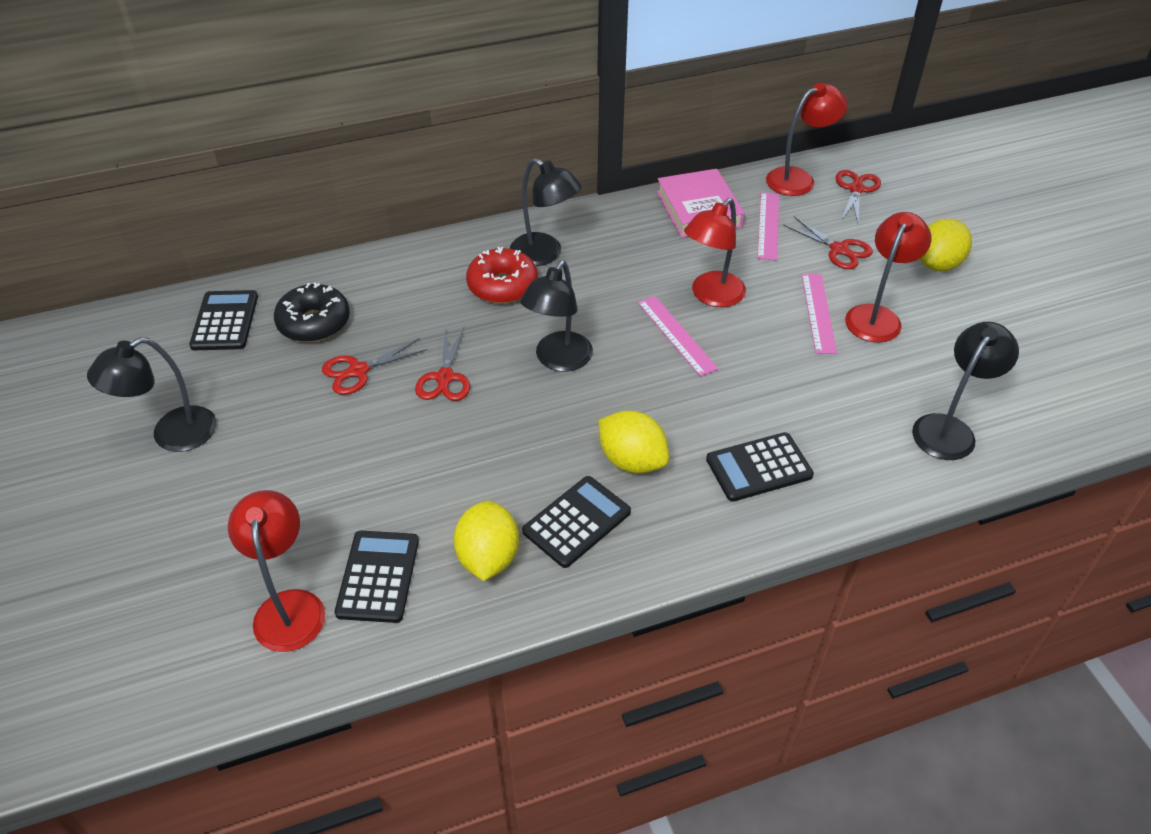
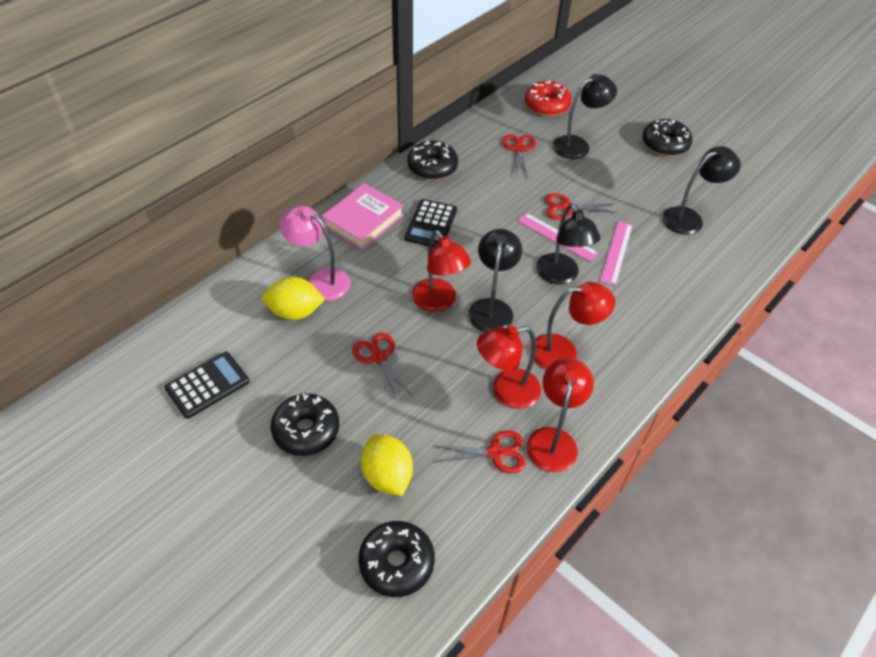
black calculator: 4 -> 2
black donut: 1 -> 4
pink lamp: 0 -> 1
pink ruler: 3 -> 2
yellow lemon: 3 -> 2

